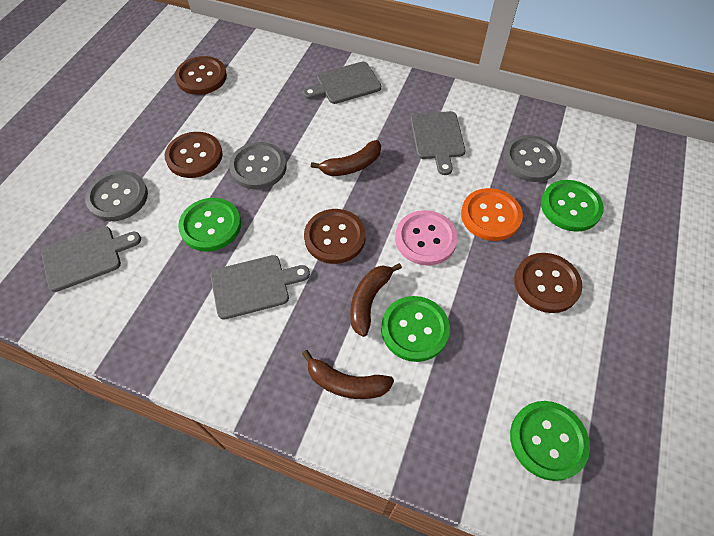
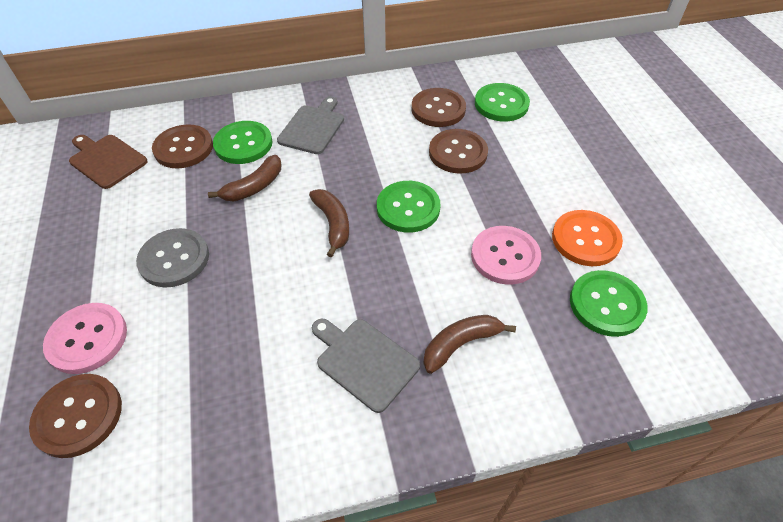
brown cutting board: 0 -> 1
grey button: 3 -> 1
grey cutting board: 4 -> 2
pink button: 1 -> 2

